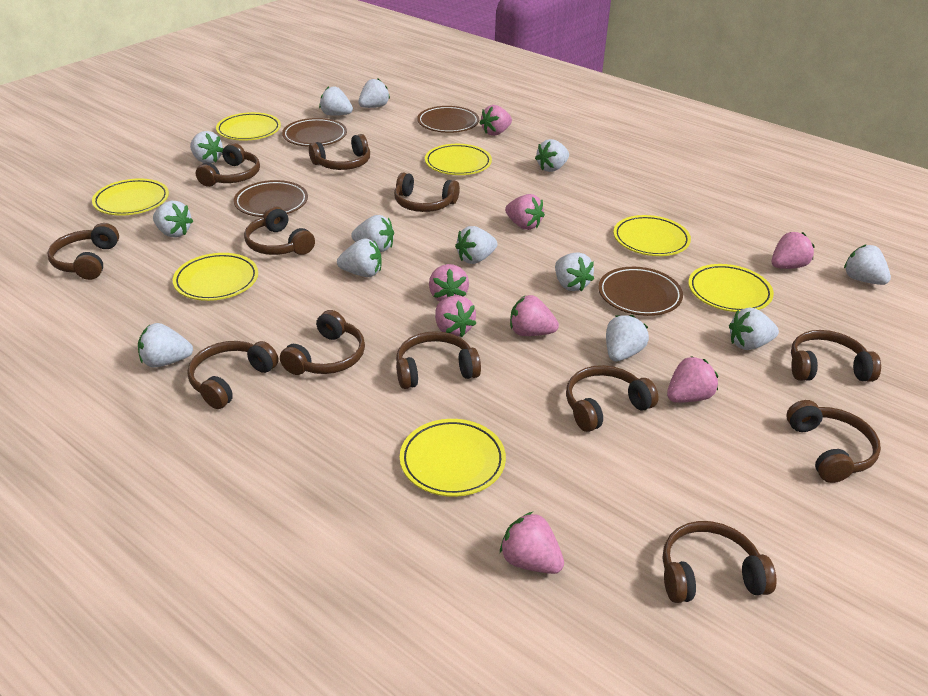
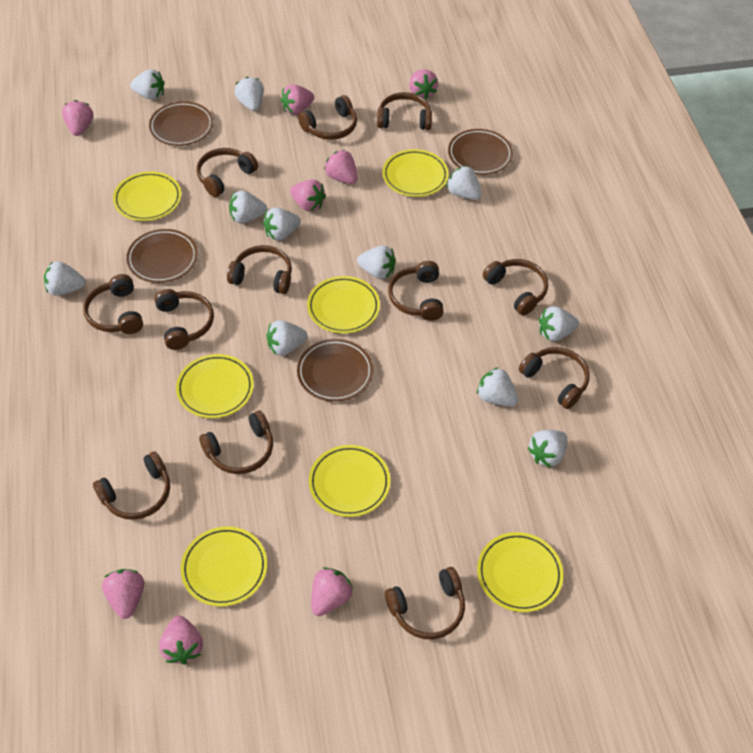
white strawberry: 13 -> 11

